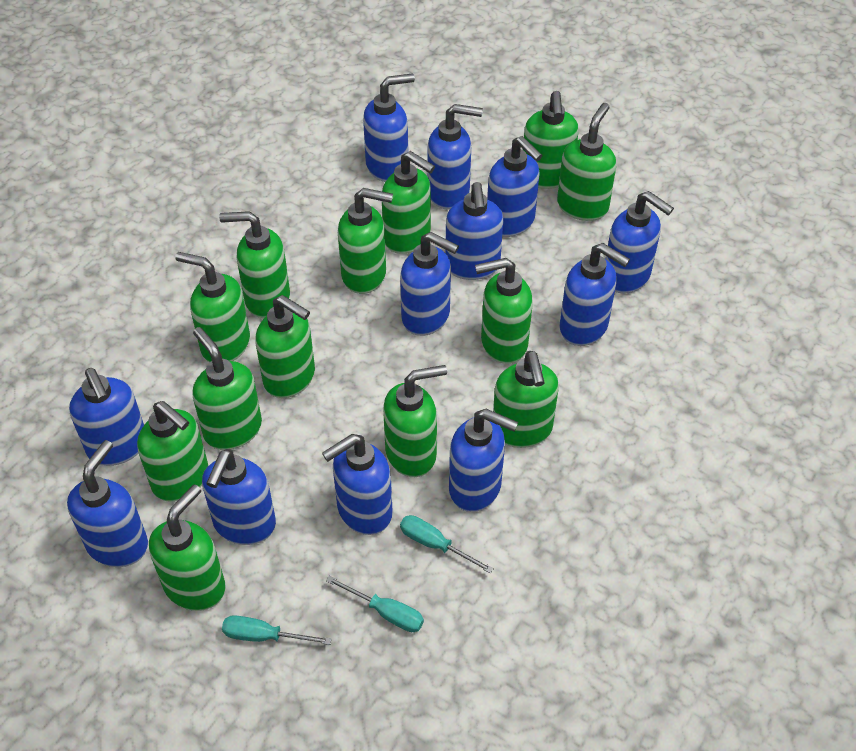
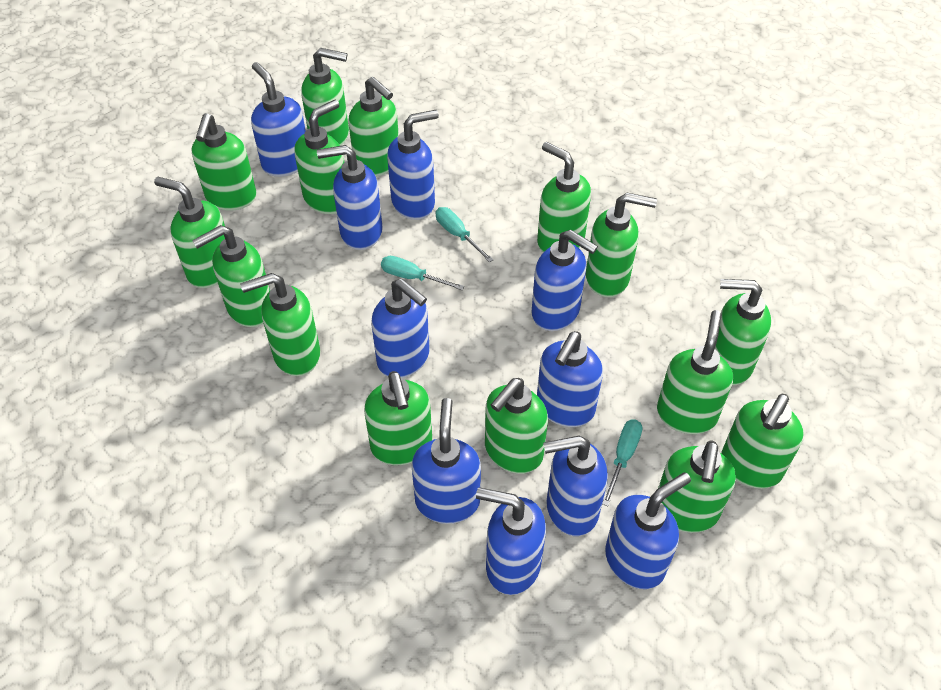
blue soap dispenser: 12 -> 10
green soap dispenser: 13 -> 15

